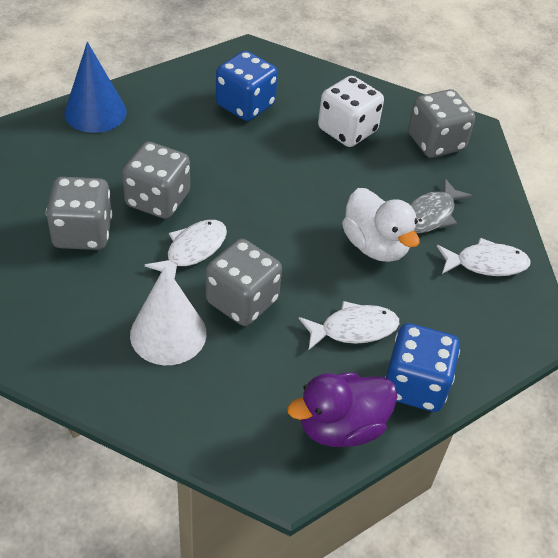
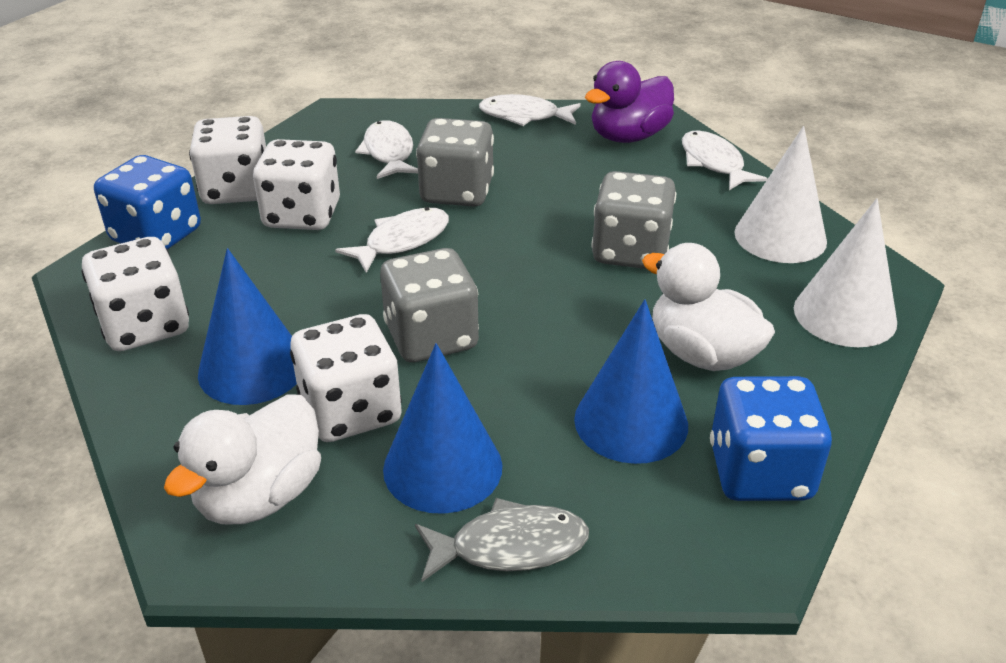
blue cone: 1 -> 3
grey dice: 4 -> 3
white cone: 1 -> 2
white dice: 1 -> 4
white duck: 1 -> 2
white fish: 3 -> 4

